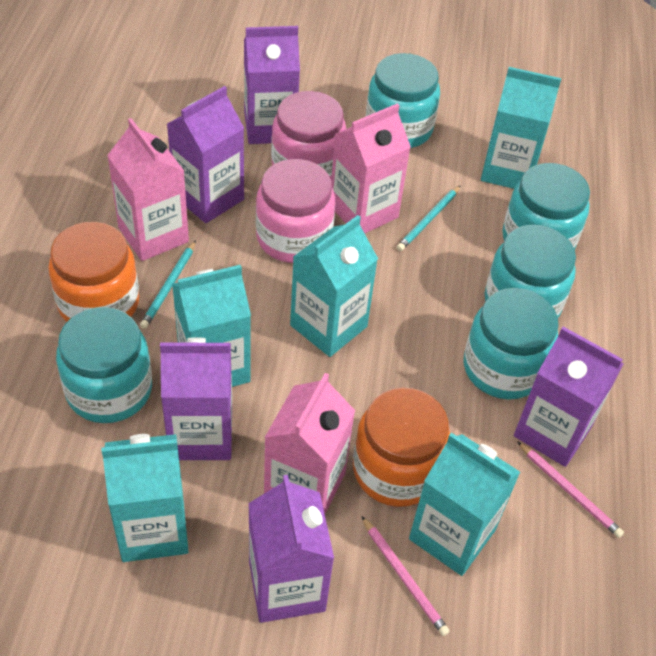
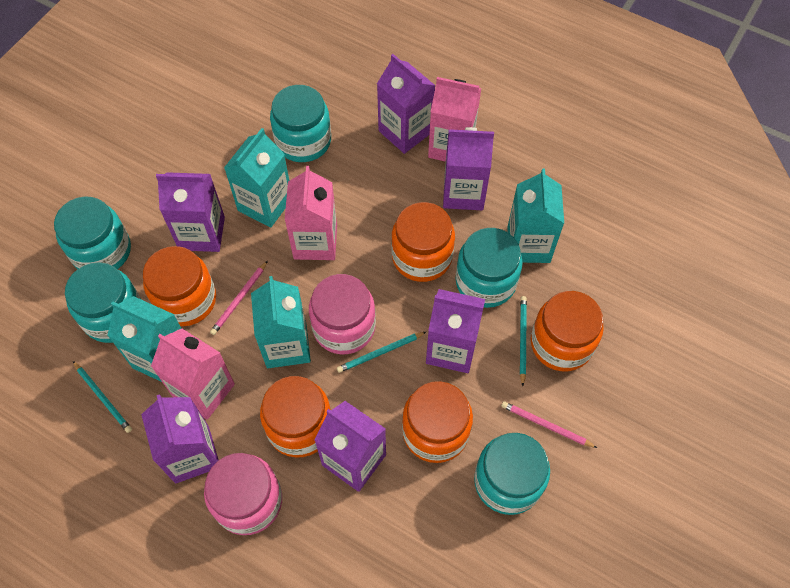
orange jar: 2 -> 5
purple carton: 5 -> 6
turquoise carton: 5 -> 4
turquoise pencil: 2 -> 3

